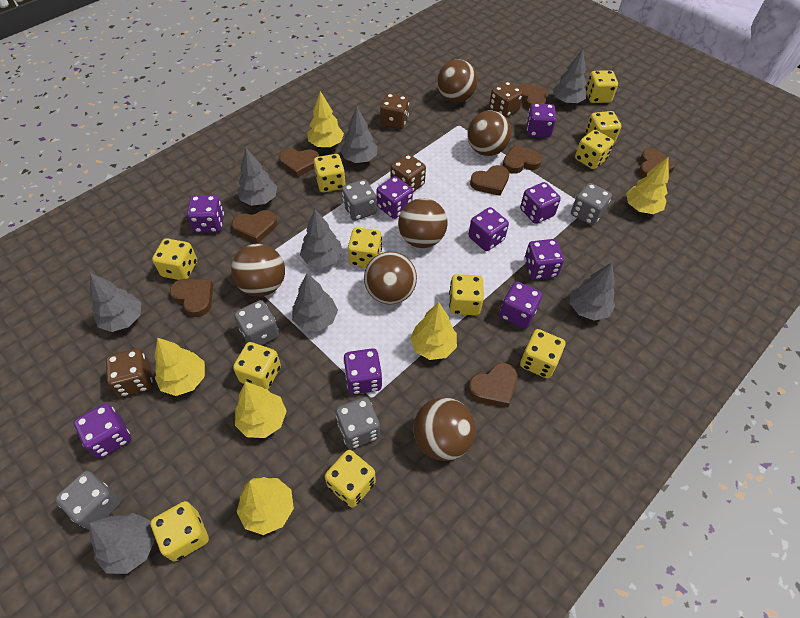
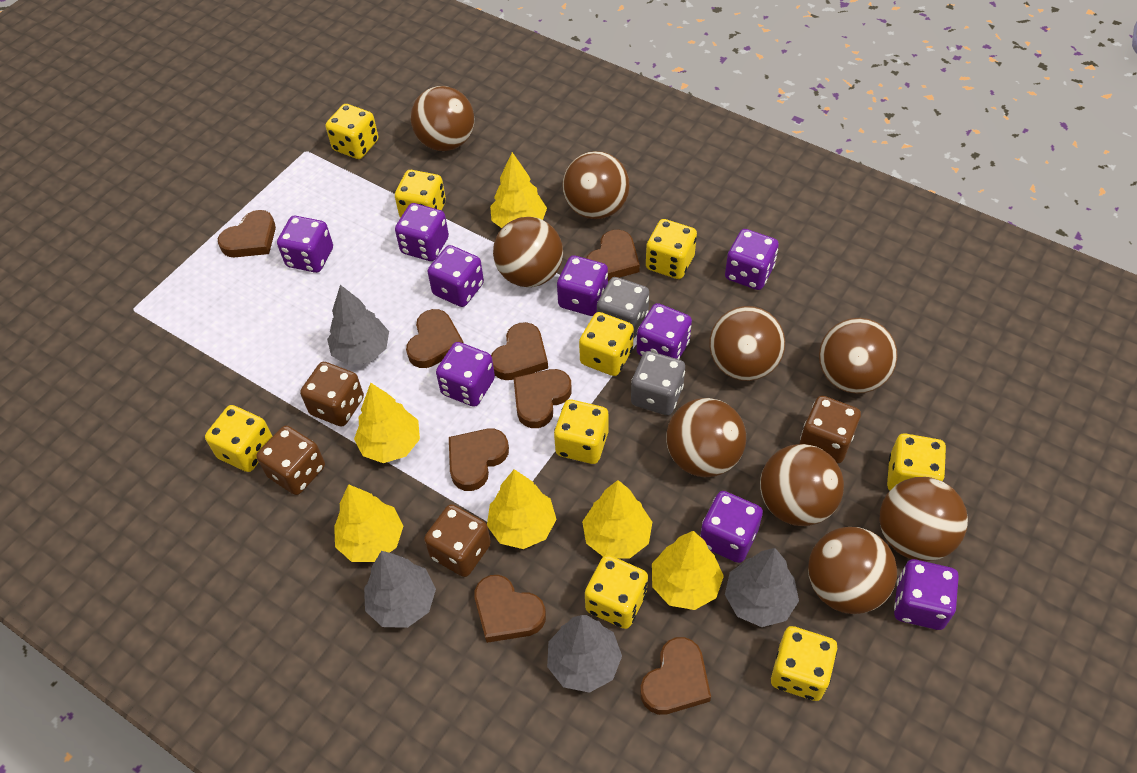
brown ball: 6 -> 9
grey dice: 5 -> 2
grey tree: 8 -> 4
yellow dice: 11 -> 9

